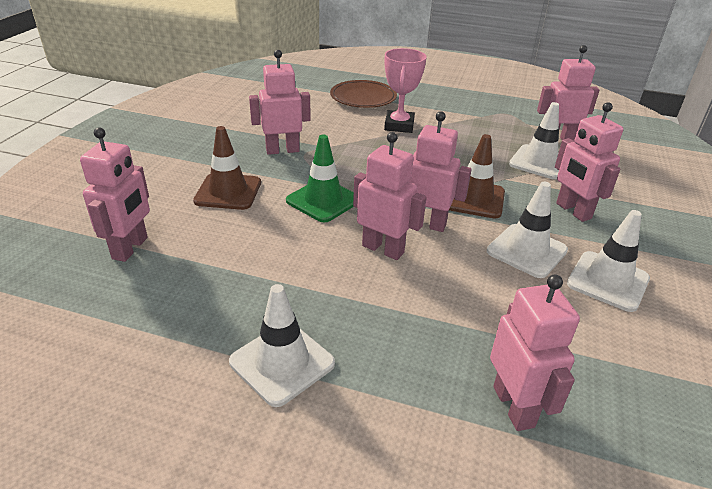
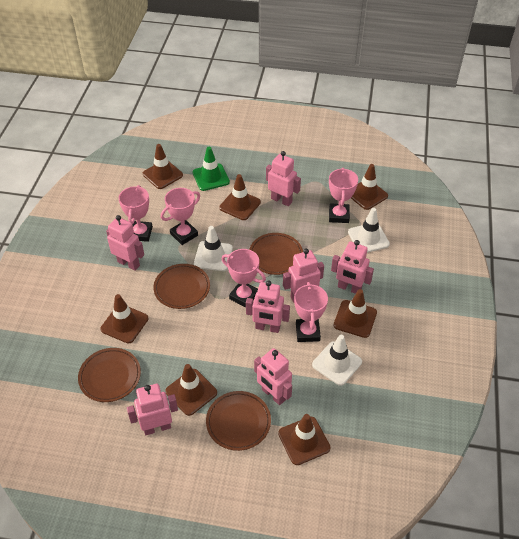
brown plate: 1 -> 4
brown traffic cone: 2 -> 7
pink trophy: 1 -> 5
white traffic cone: 4 -> 3

